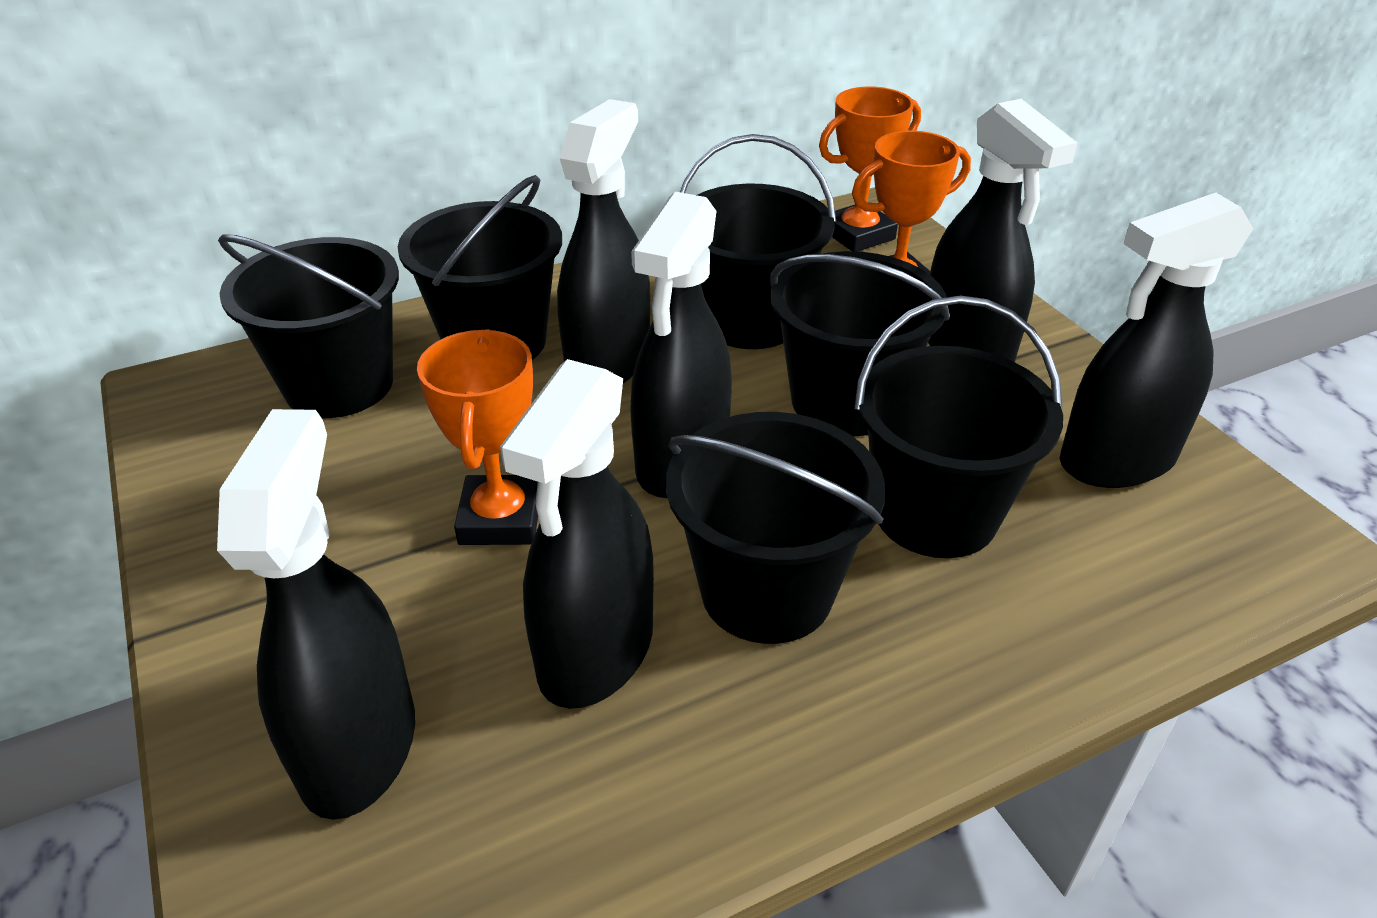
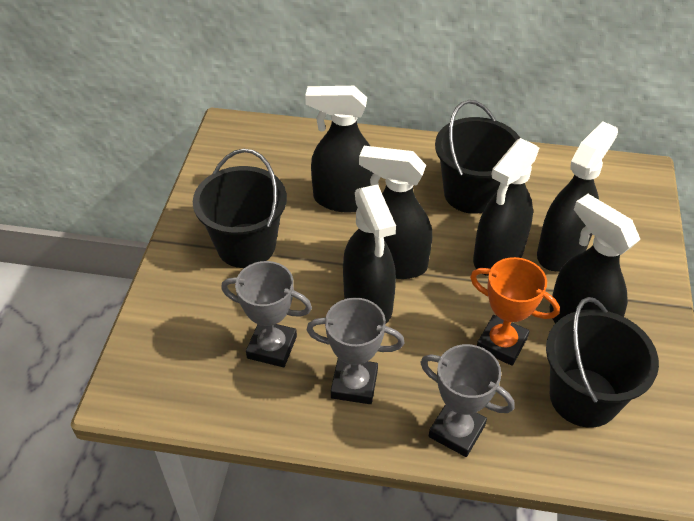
black bucket: 6 -> 3
grey trophy: 0 -> 3
orange trophy: 3 -> 1

